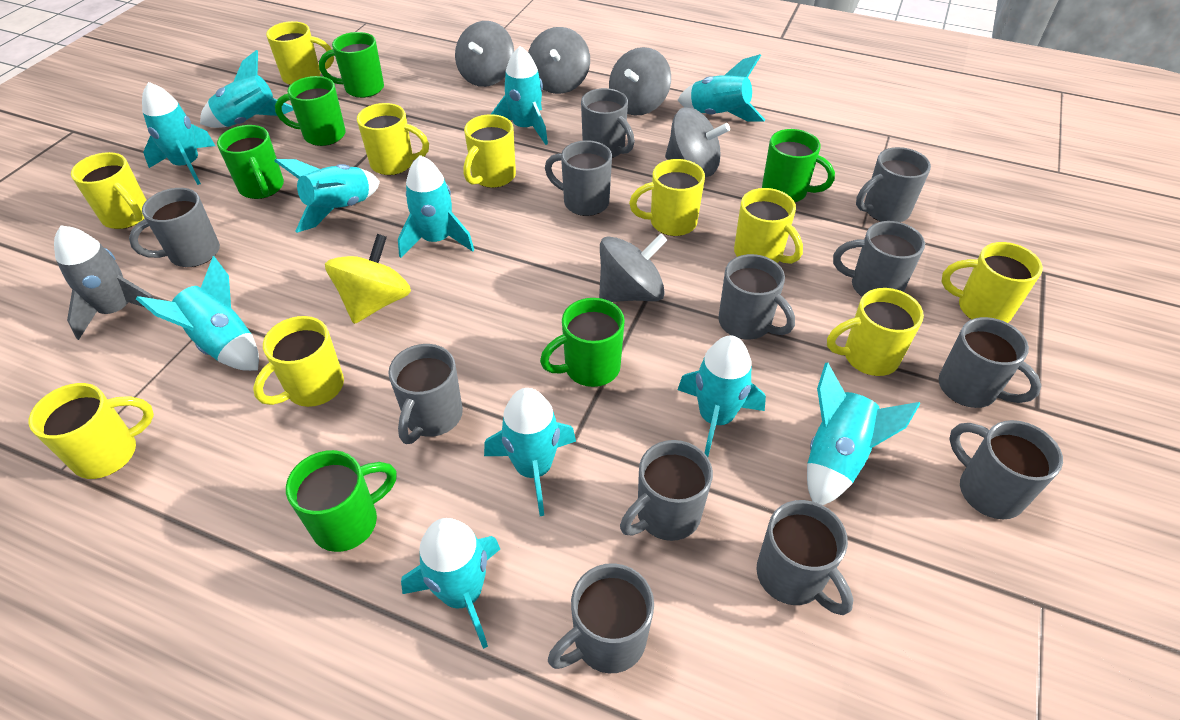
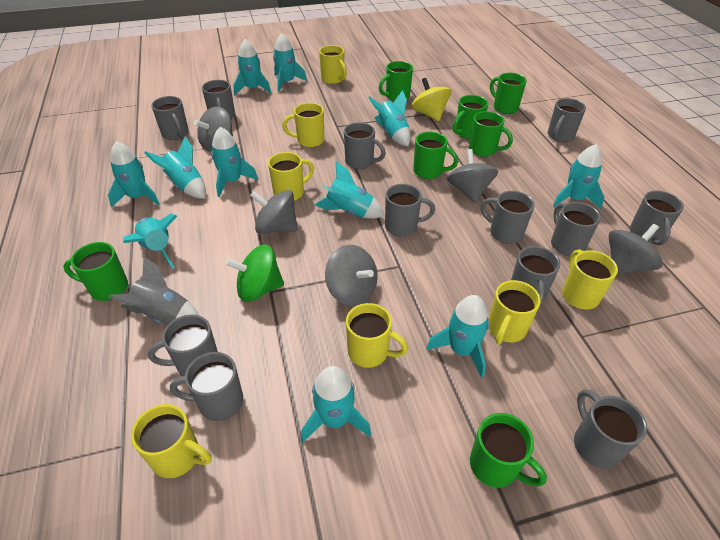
green mug: 6 -> 7
green spinning top: 0 -> 1
yellow mug: 10 -> 7

